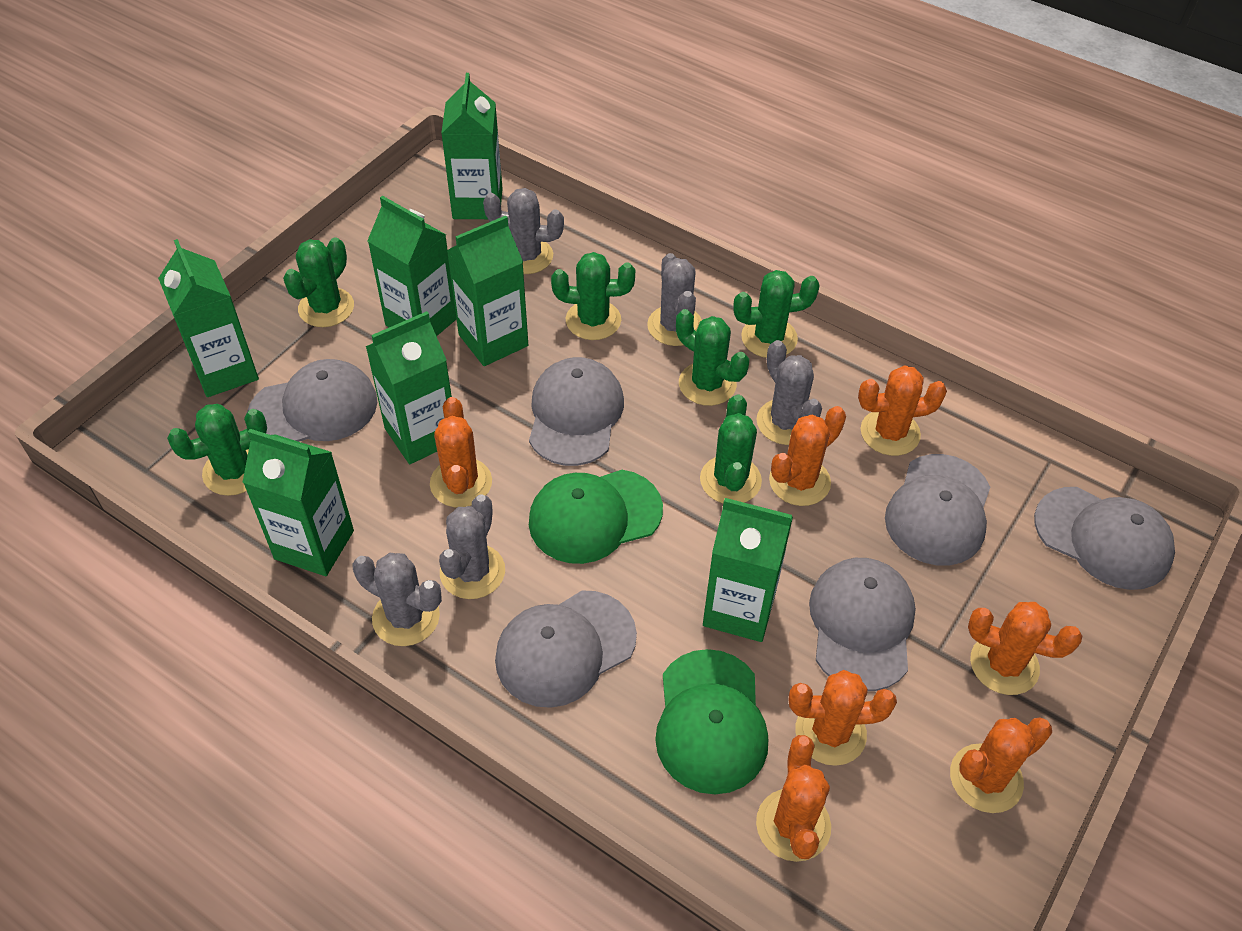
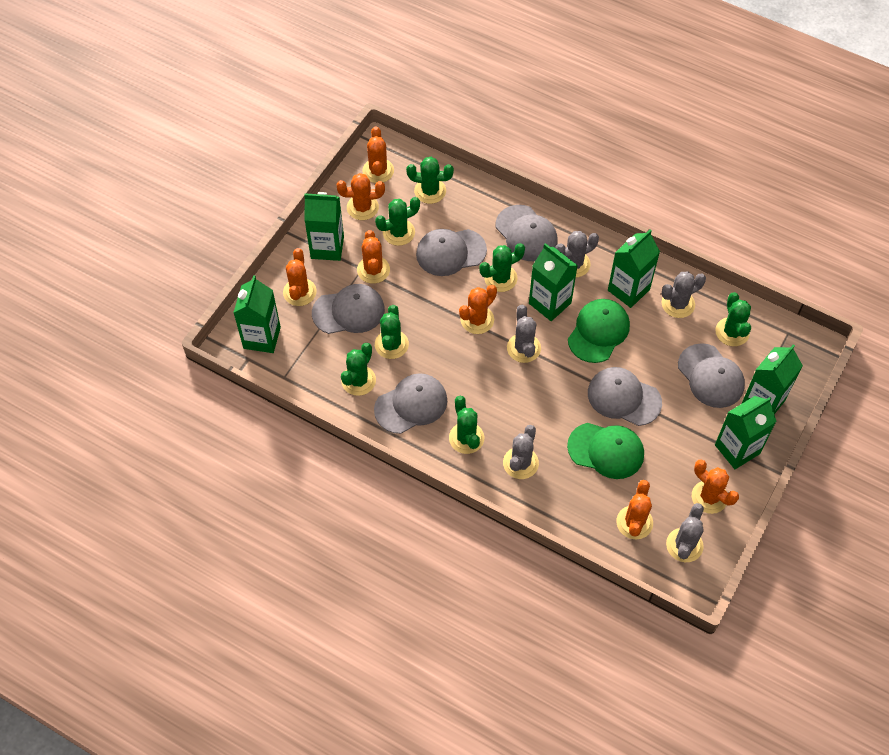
green cactus: 6 -> 7
green carton: 7 -> 6

